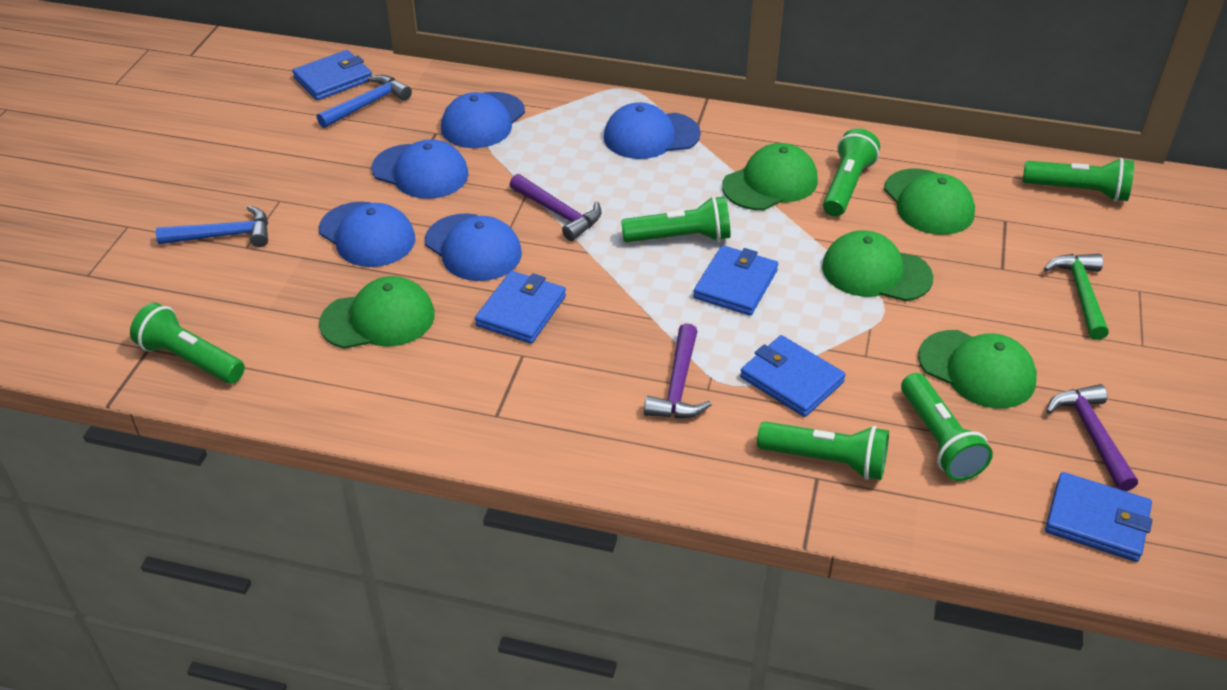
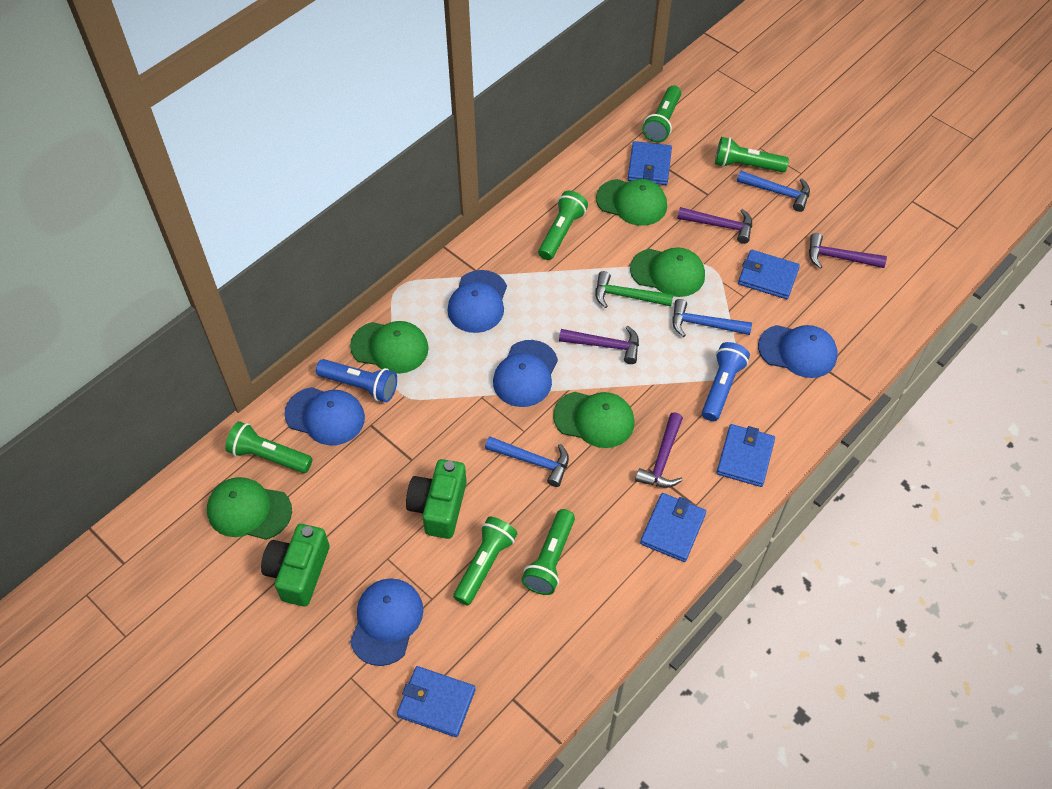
blue flashlight: 0 -> 2
blue hammer: 2 -> 3
green camera: 0 -> 2
purple hammer: 3 -> 4

